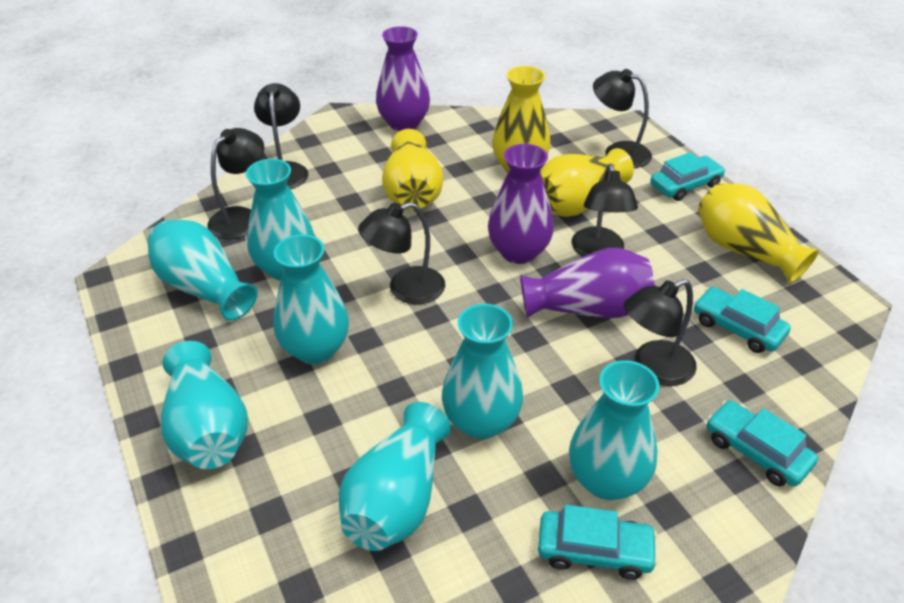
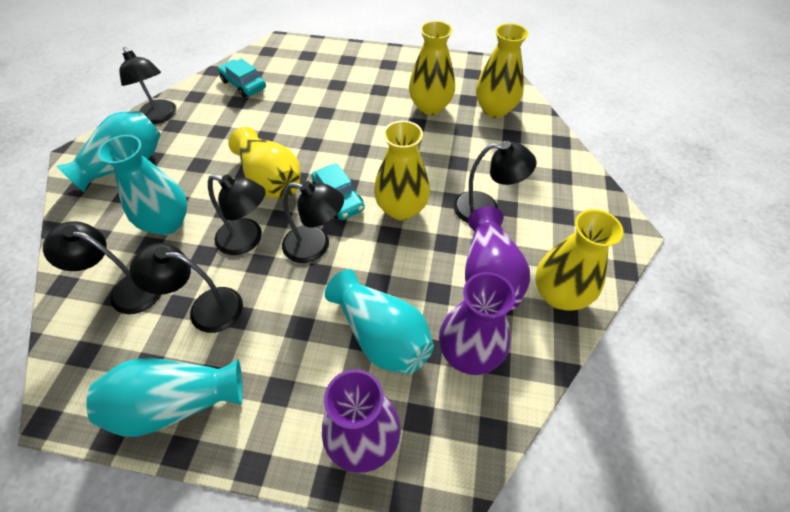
turquoise car: 4 -> 2
turquoise vase: 7 -> 4
yellow vase: 4 -> 5

